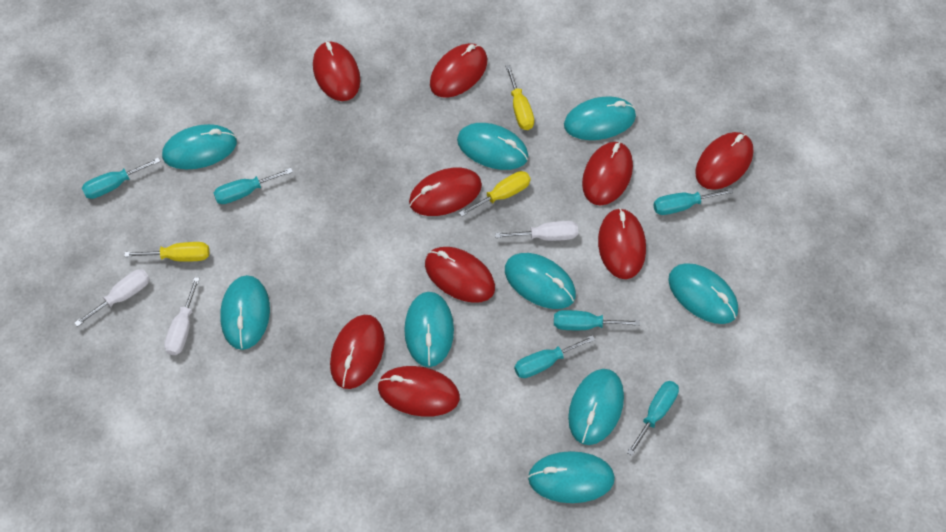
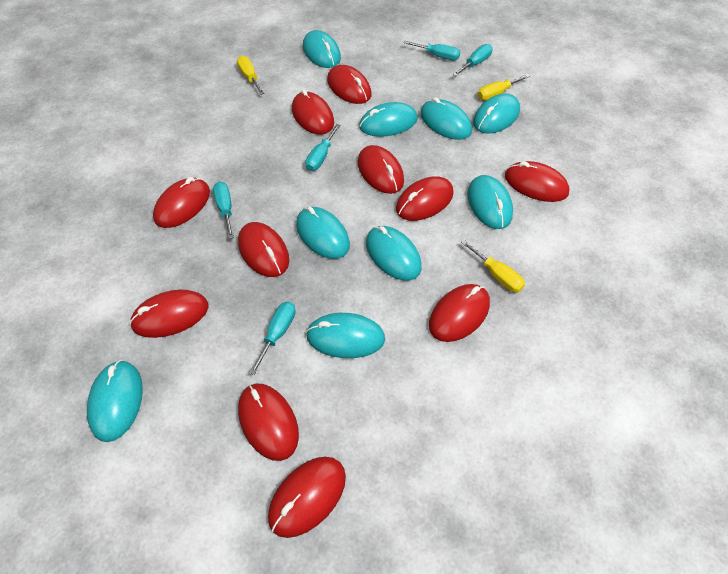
red mouse: 9 -> 11
turquoise screwdriver: 6 -> 5
white screwdriver: 3 -> 0

